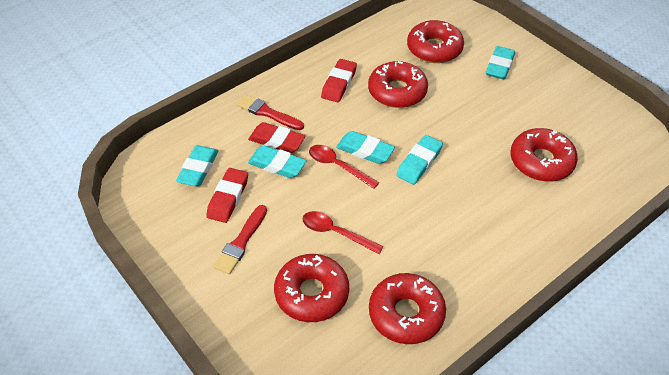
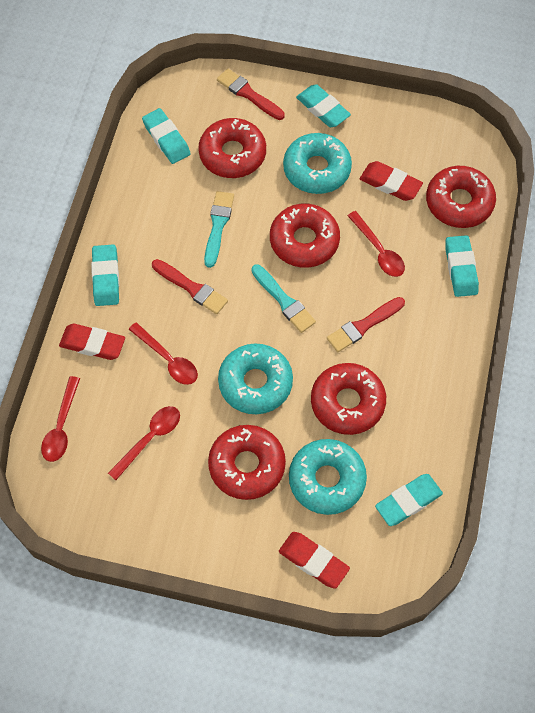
red brush: 2 -> 3
red spoon: 2 -> 4
turquoise brush: 0 -> 2
turquoise donut: 0 -> 3

